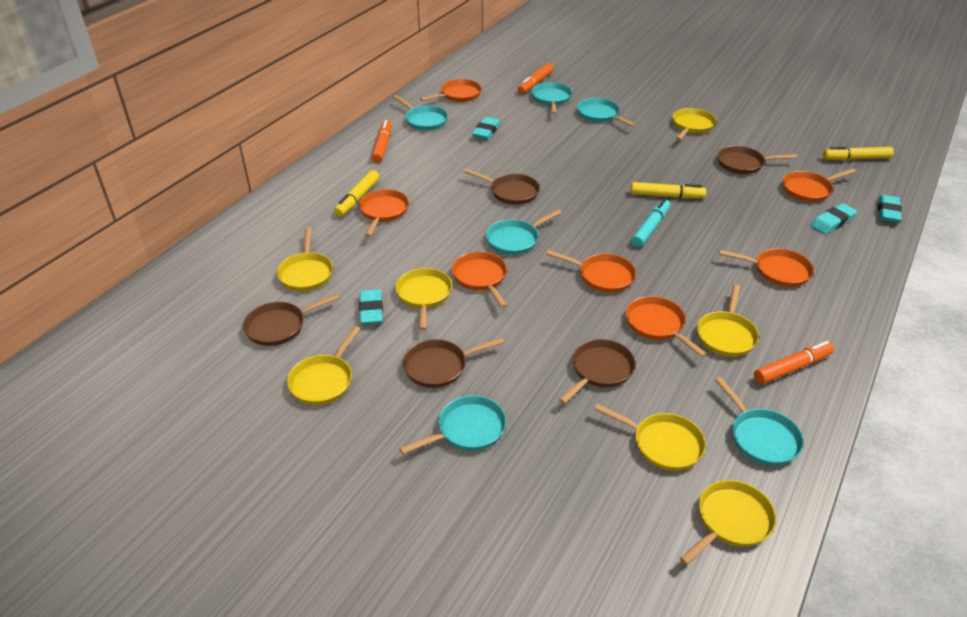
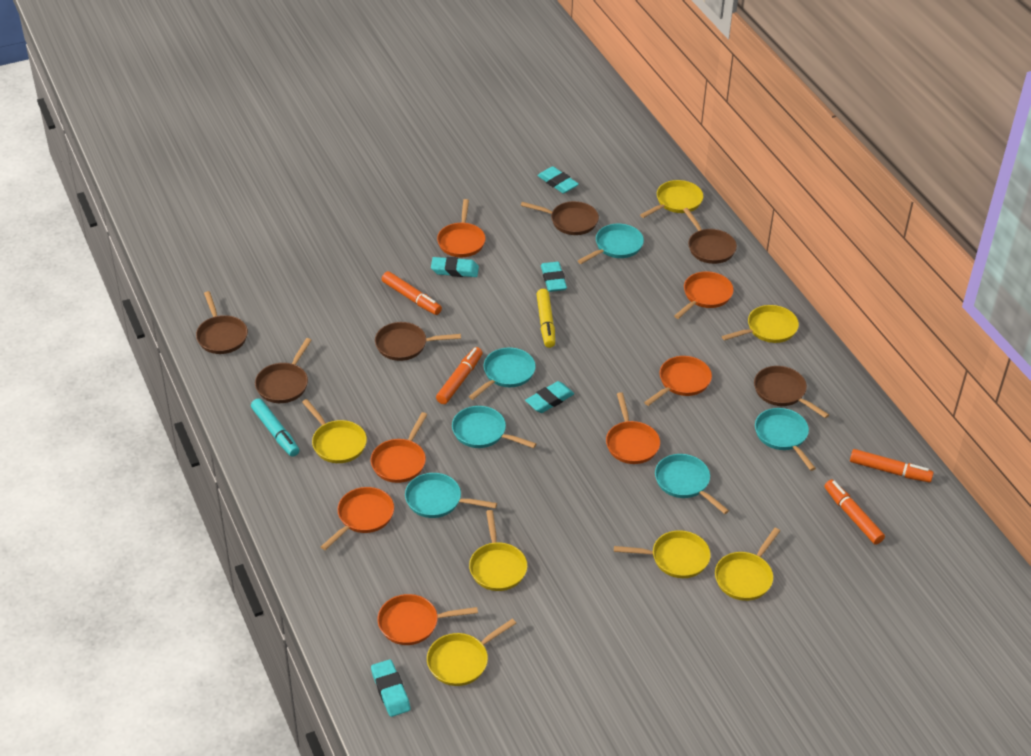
brown pan: 5 -> 6
orange marker: 3 -> 4
turquoise eraser: 4 -> 5
yellow marker: 3 -> 1

